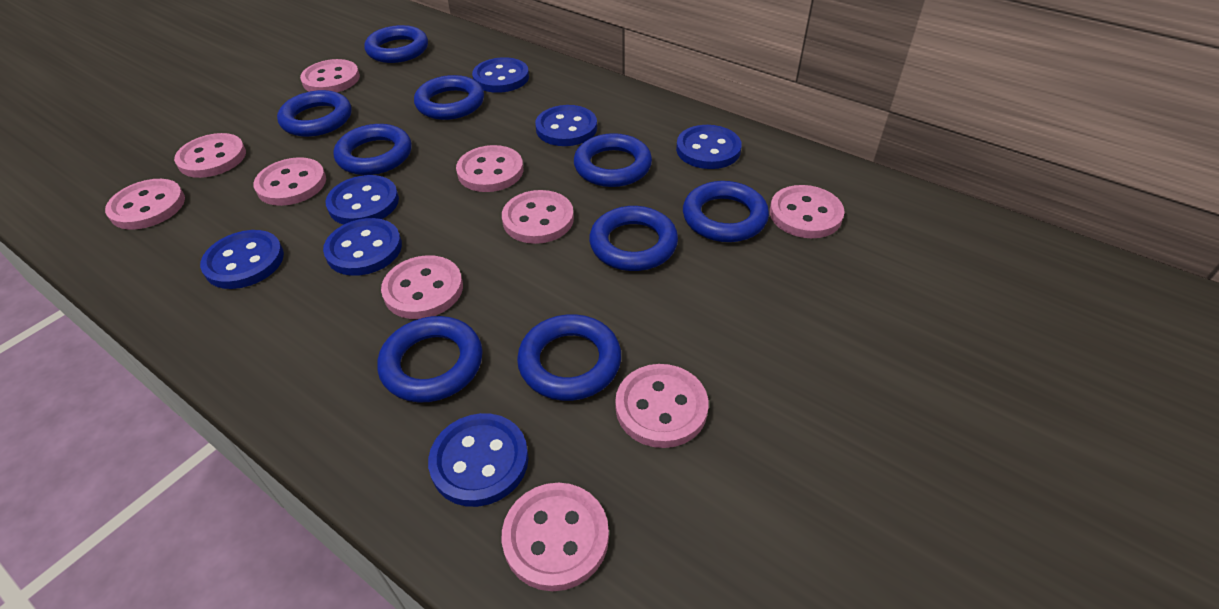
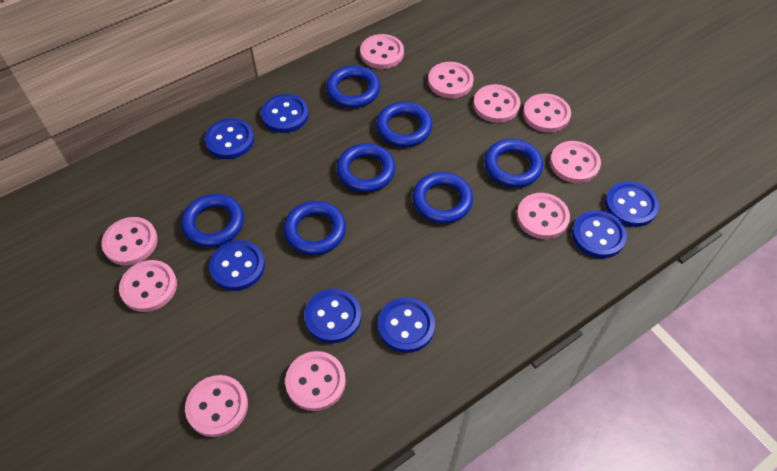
blue ring: 9 -> 7

